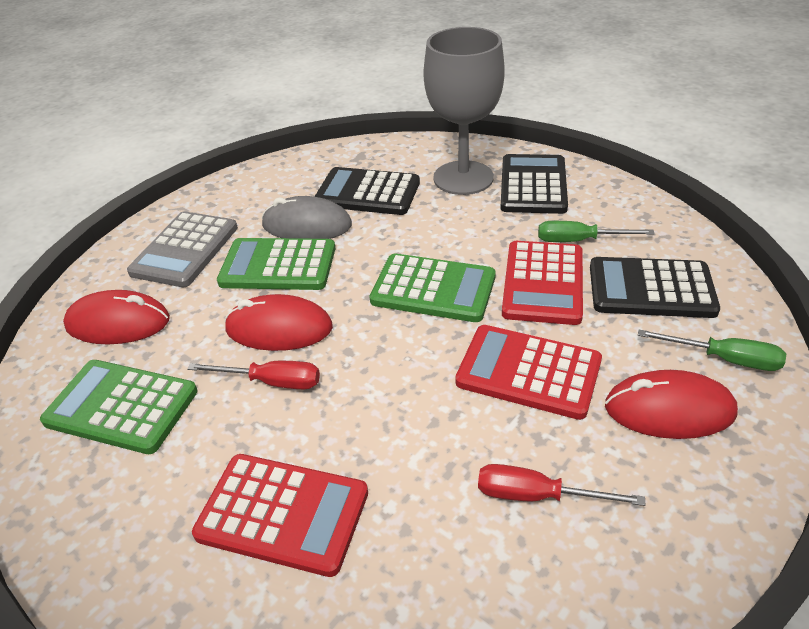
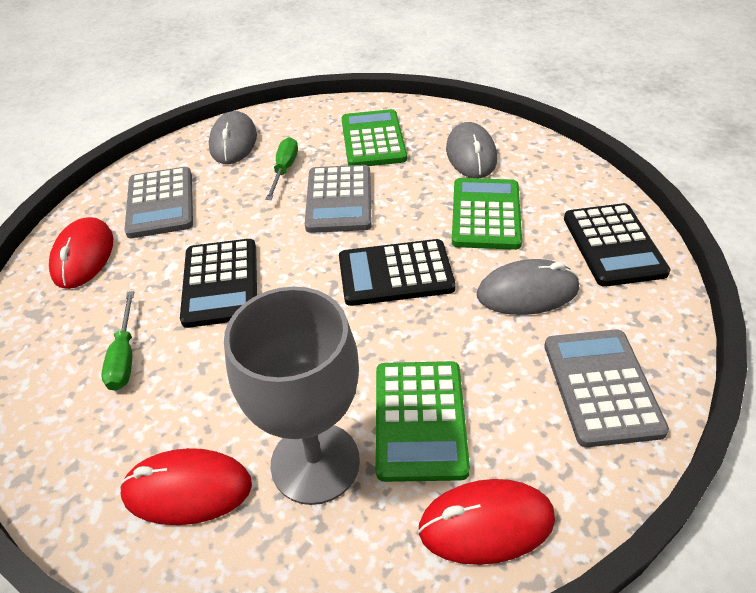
grey calculator: 1 -> 3
grey mouse: 1 -> 3
red calculator: 3 -> 0
red screwdriver: 2 -> 0

